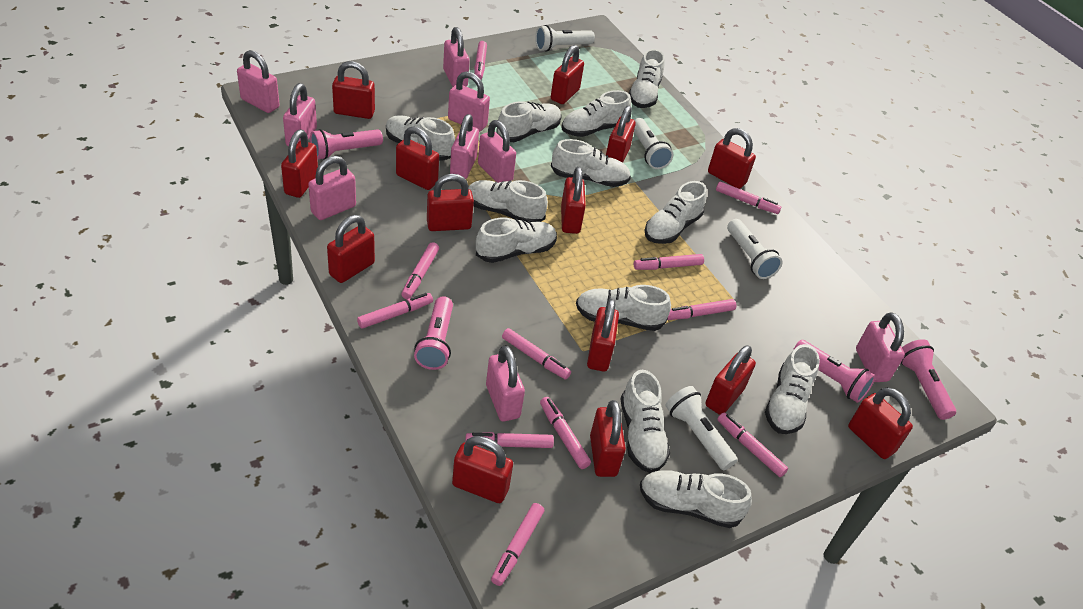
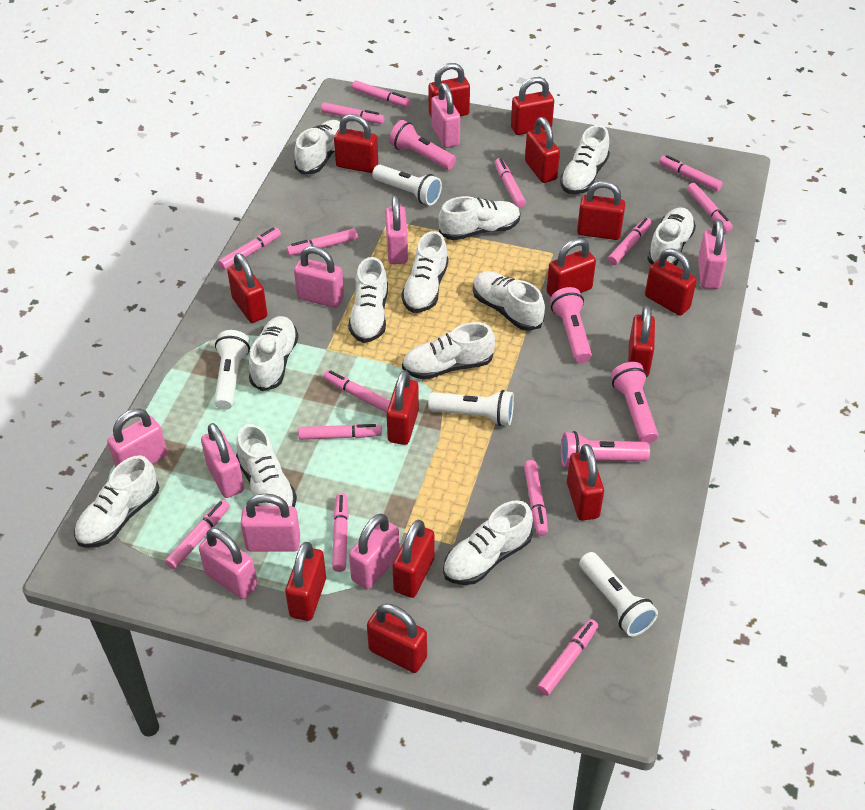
pink marker: 11 -> 14

